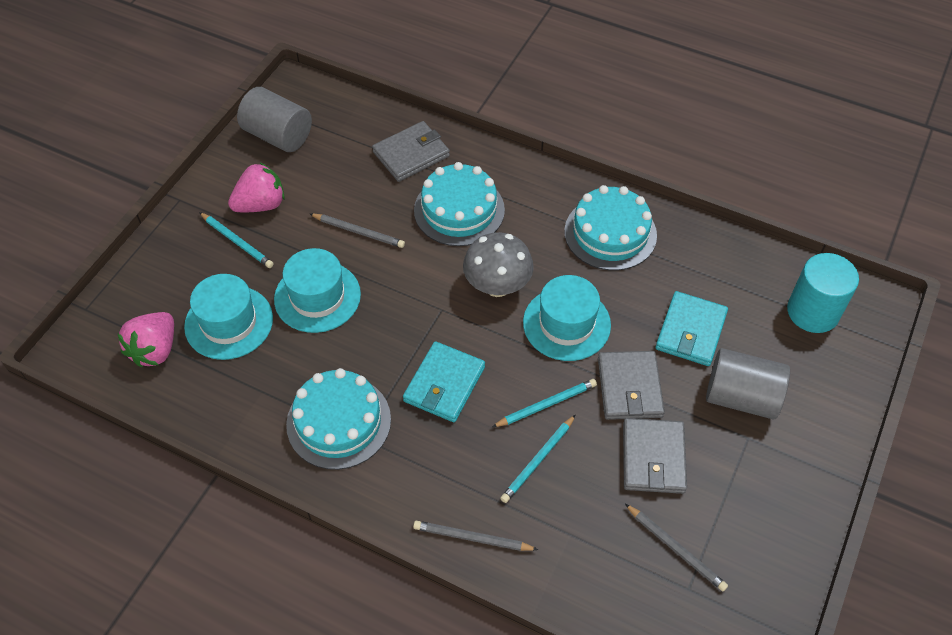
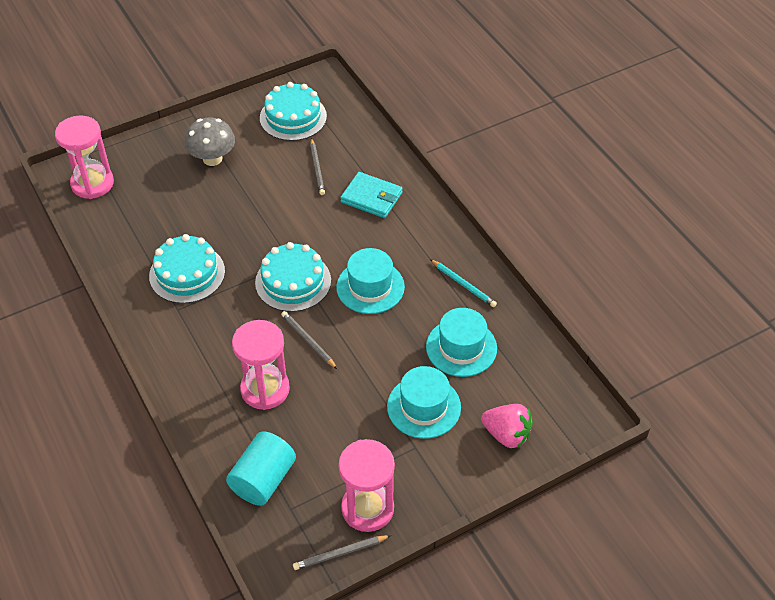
grey cylinder: 2 -> 0
grey wallet: 3 -> 0
pink hourglass: 0 -> 3
pink strawberry: 2 -> 1
turquoise pencil: 3 -> 1
turquoise wallet: 2 -> 1

